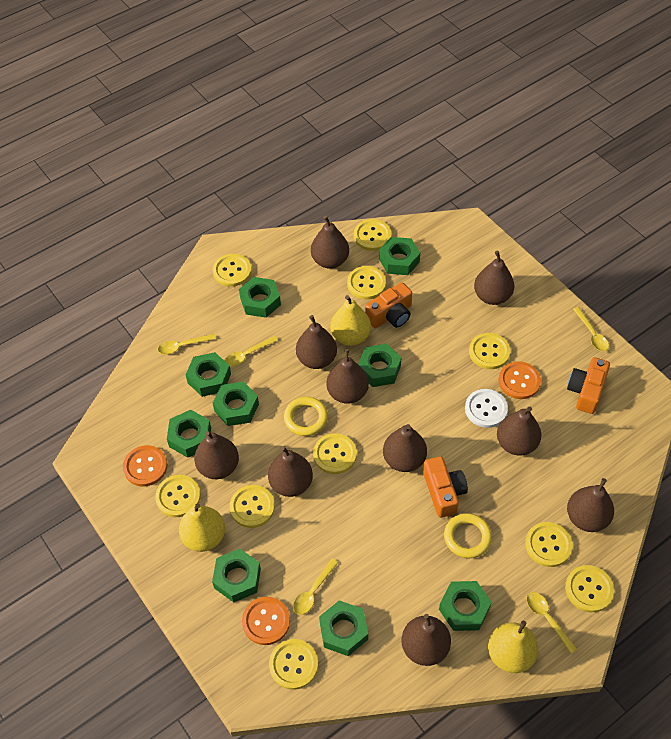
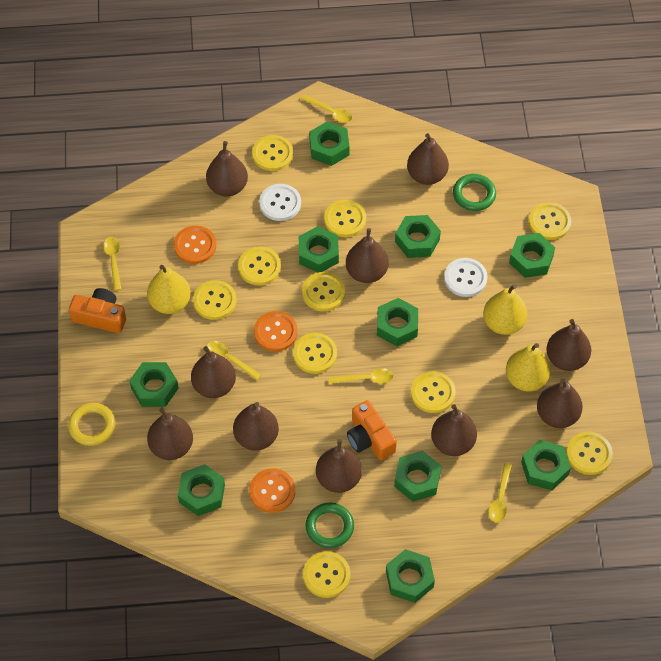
green nut: 9 -> 10
green ring: 0 -> 2
orange camera: 3 -> 2
white button: 1 -> 2
yellow ring: 2 -> 1

